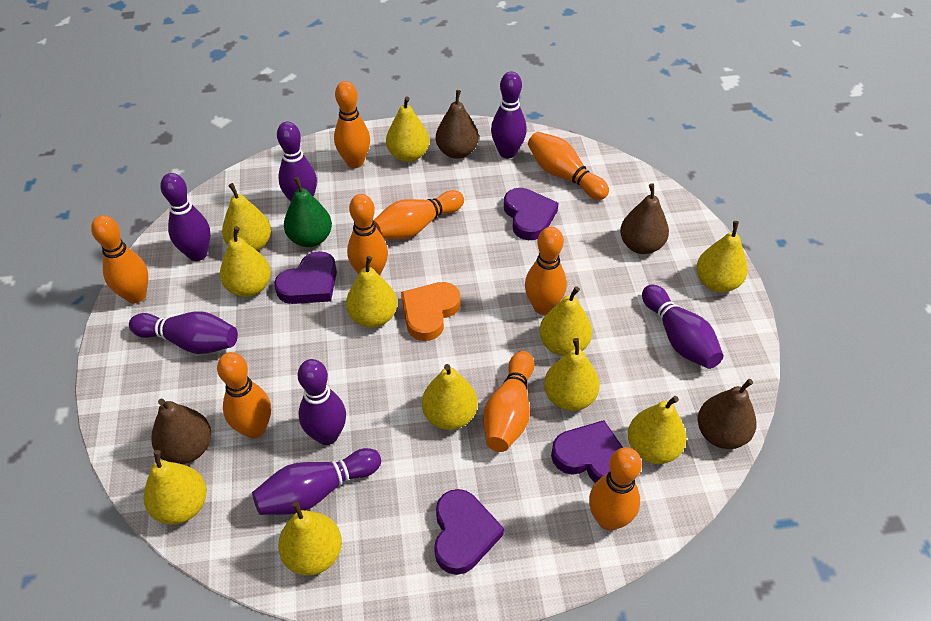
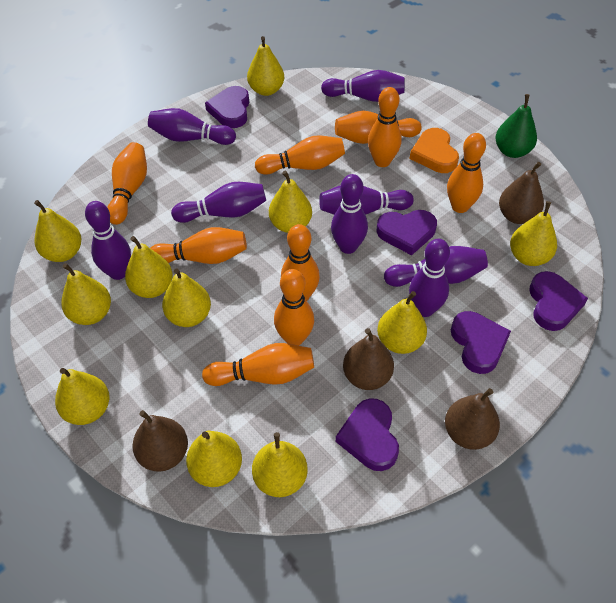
purple bowling pin: 7 -> 8
purple heart: 4 -> 5

